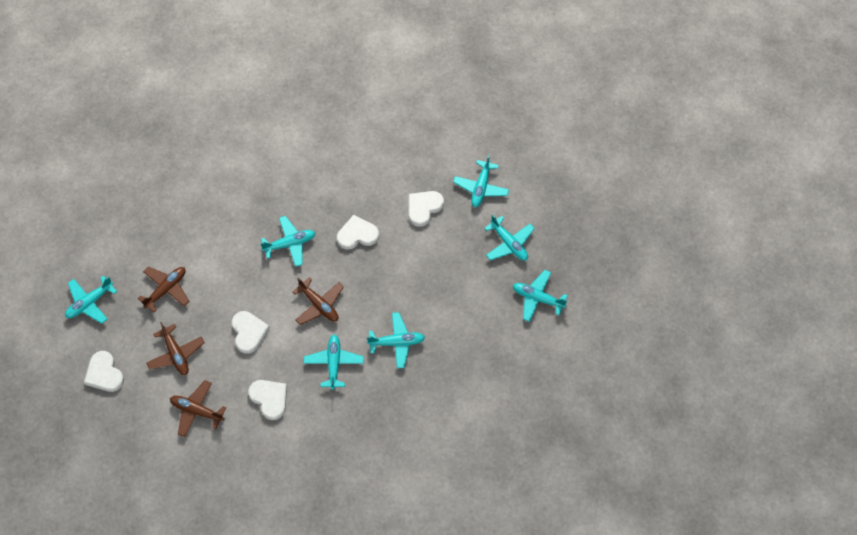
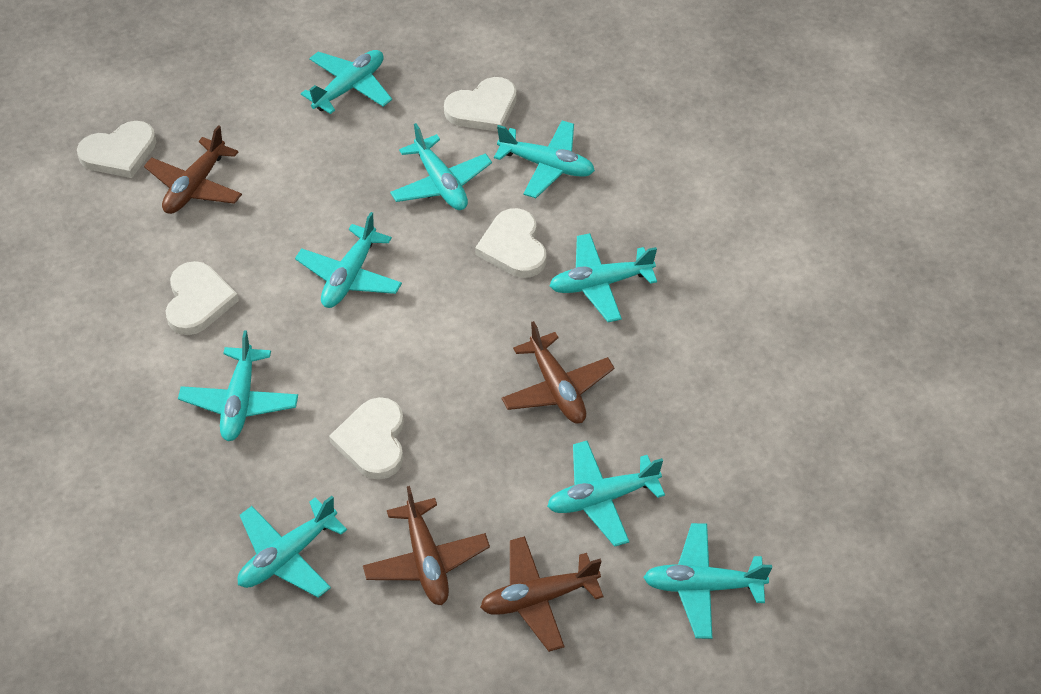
turquoise plane: 7 -> 9

